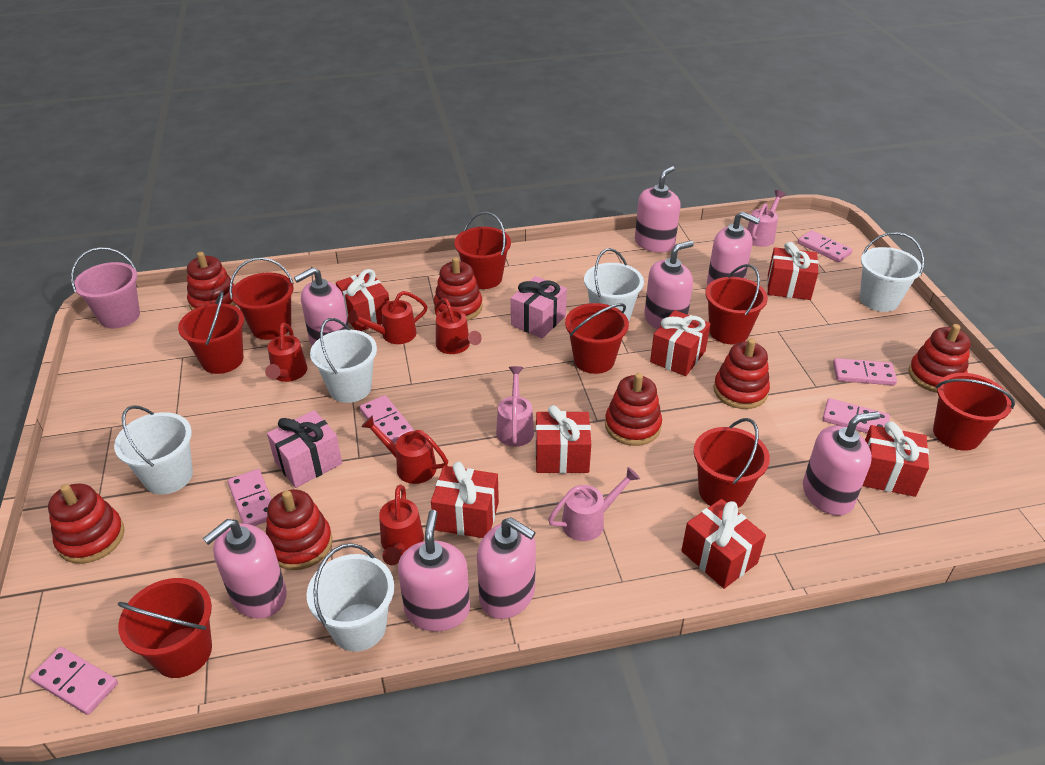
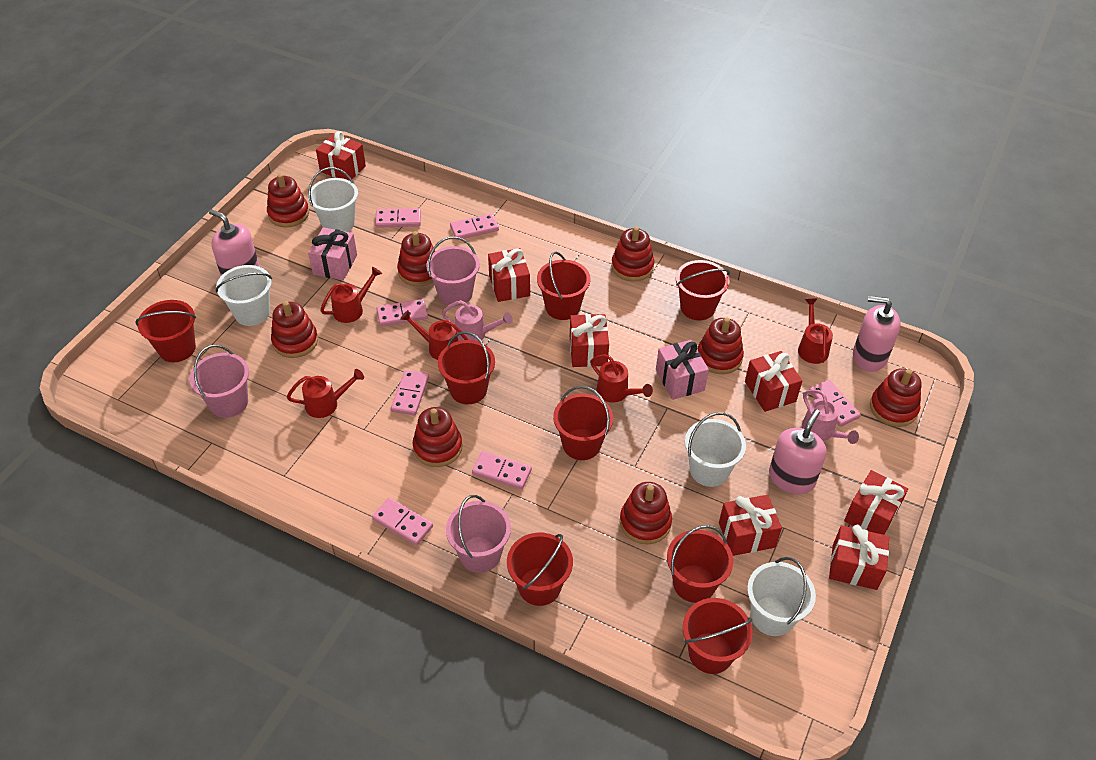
pink bucket: 1 -> 3
pink domino: 6 -> 7
pink soap dispenser: 8 -> 3
pink watering can: 3 -> 2
red stacking toy: 7 -> 8
white bucket: 5 -> 4

